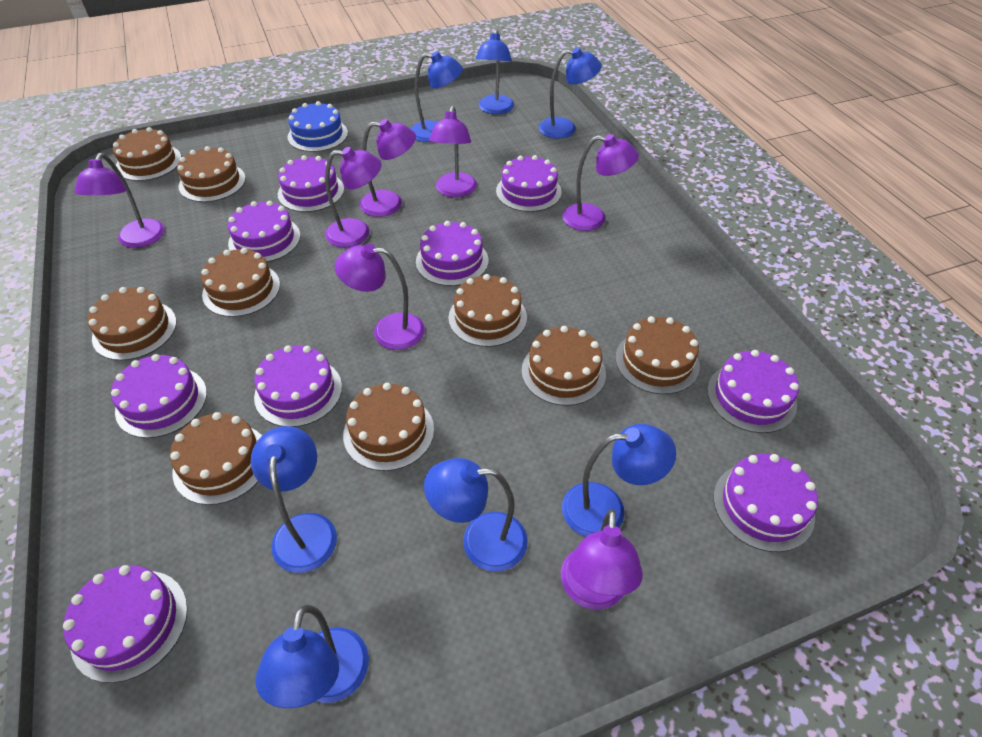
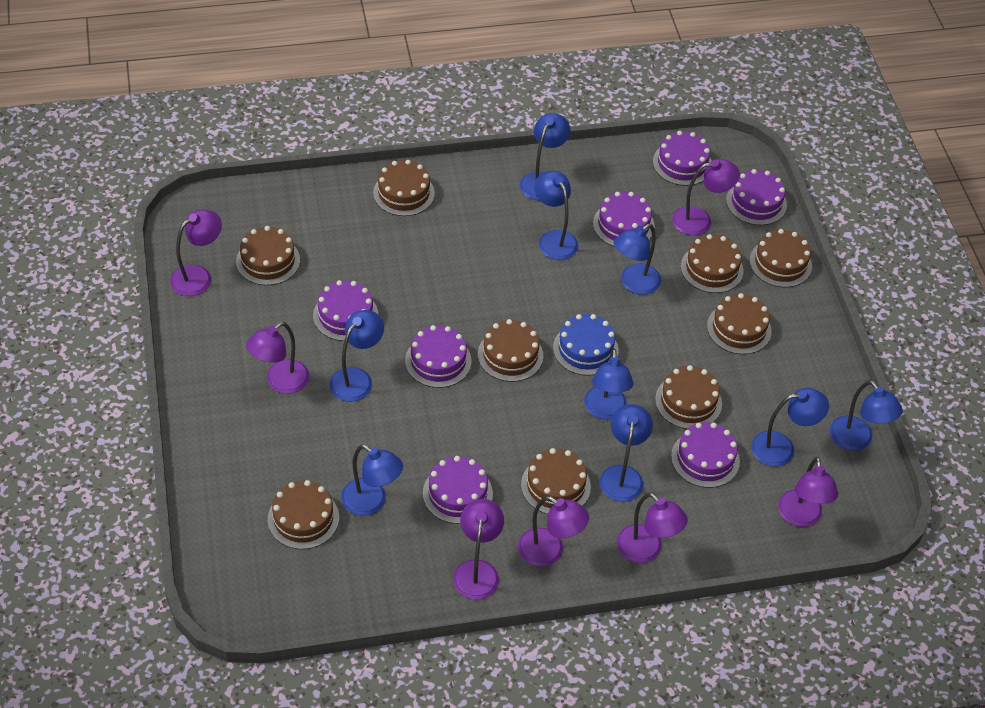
blue lamp: 7 -> 9
purple cake: 9 -> 7

